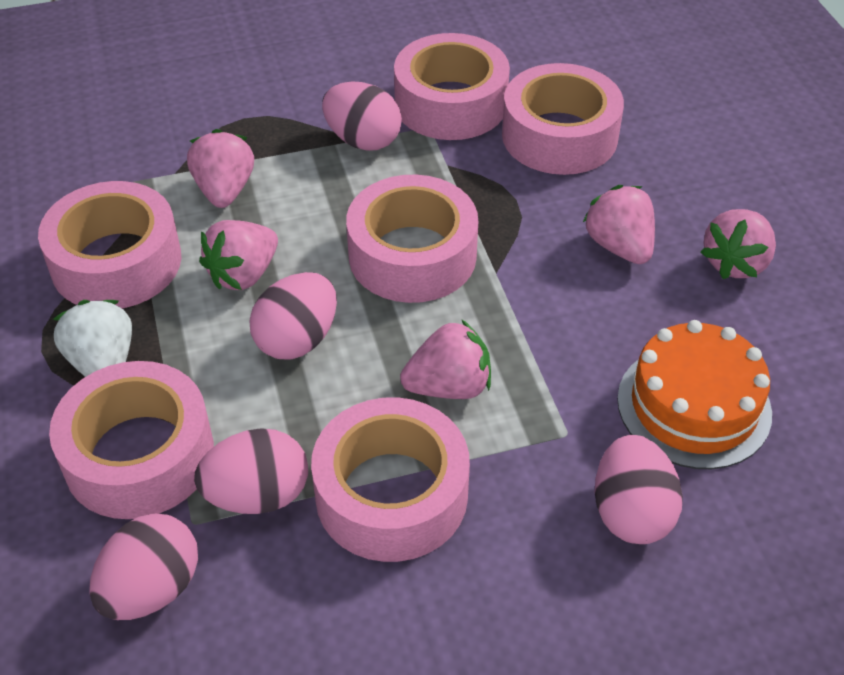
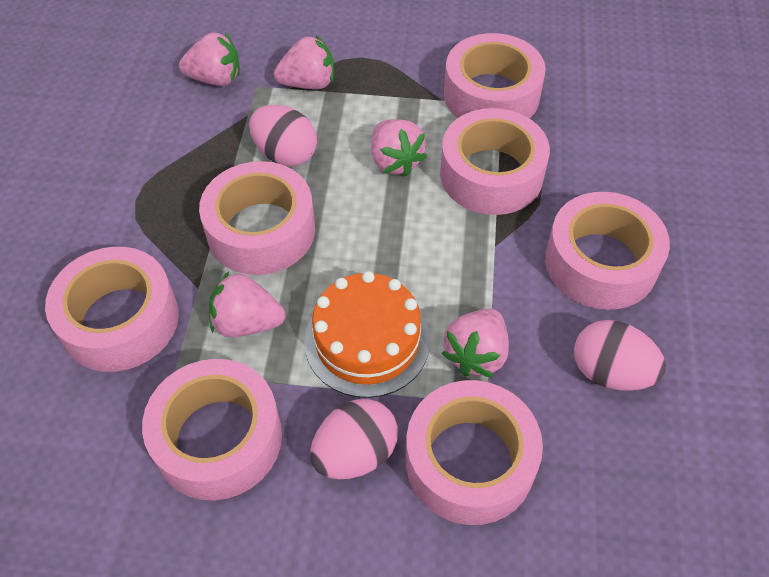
pink egg: 5 -> 3
pink tape: 6 -> 7
white strawberry: 1 -> 0

